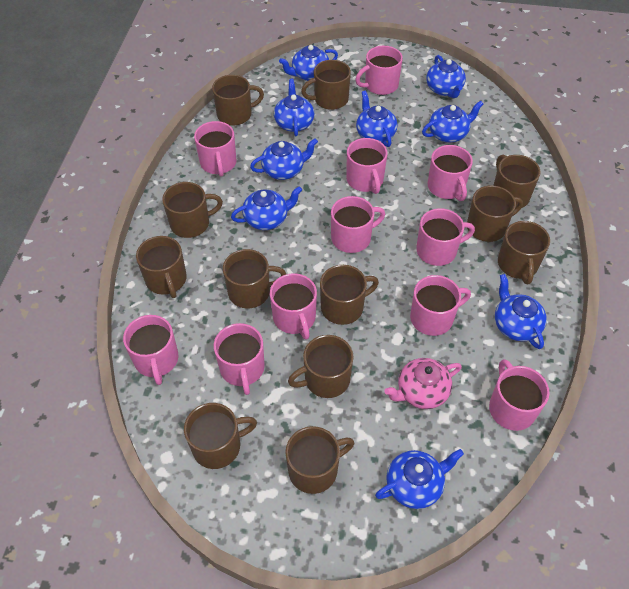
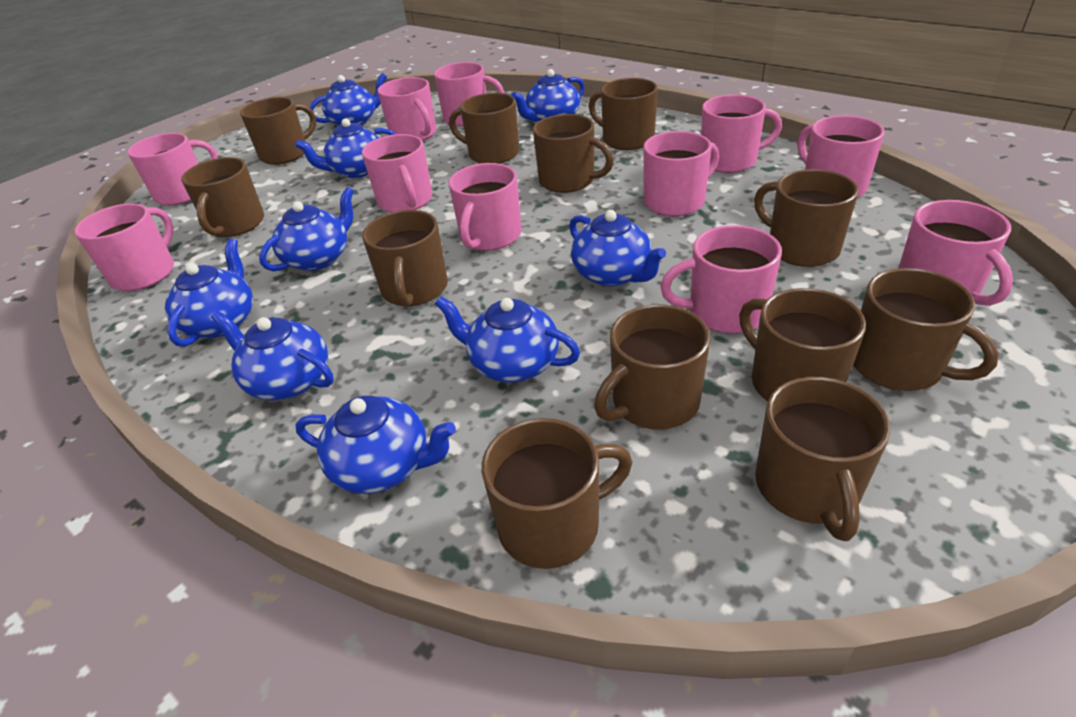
pink teapot: 1 -> 0

